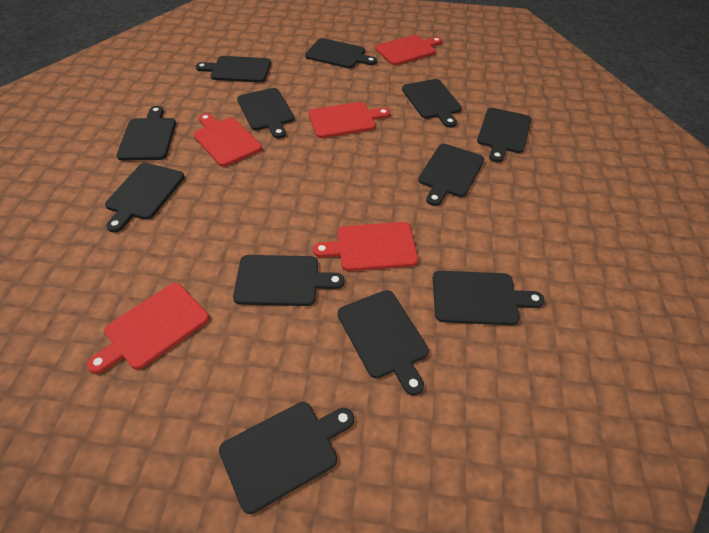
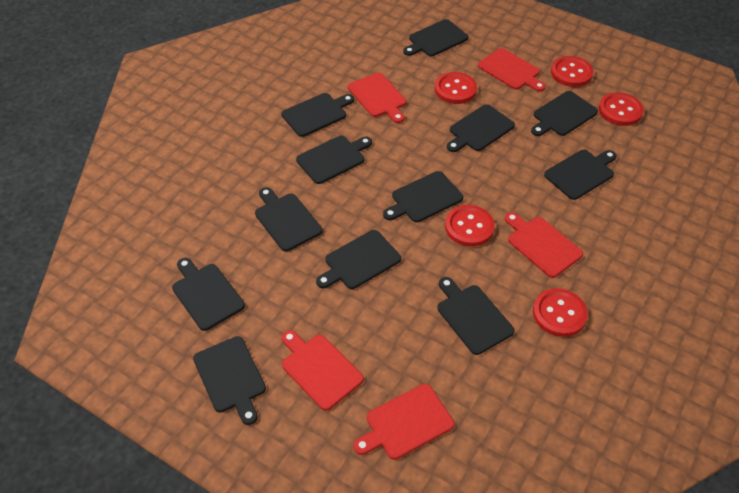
red button: 0 -> 5

